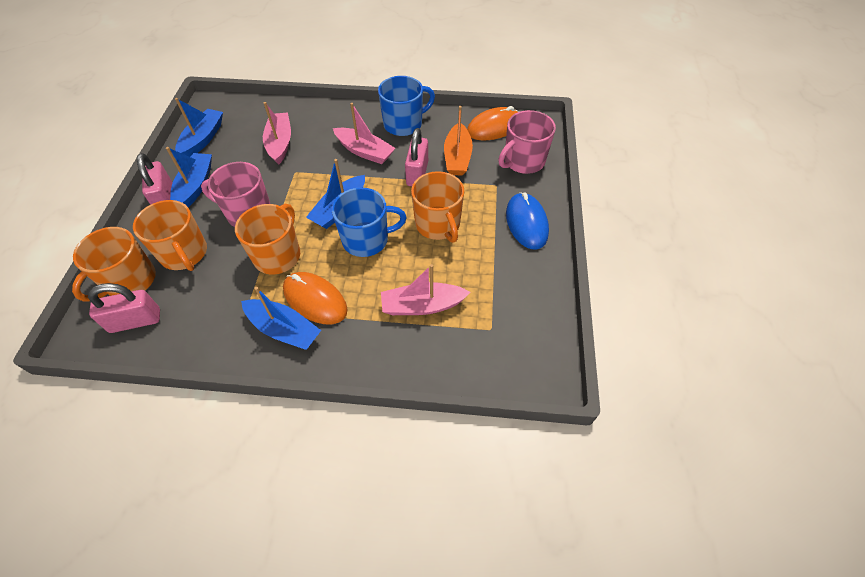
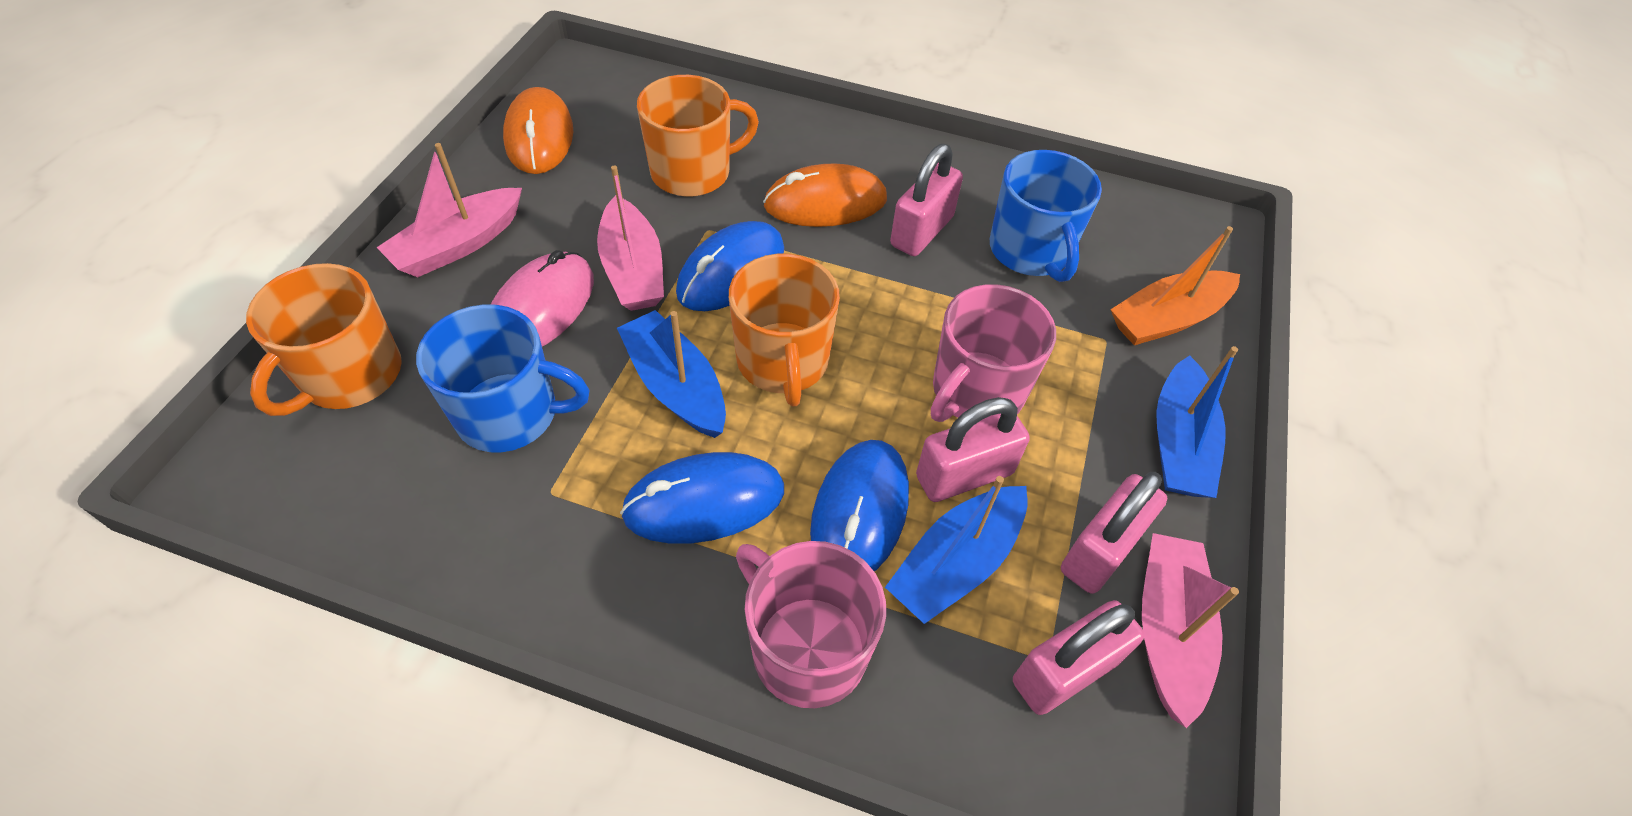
blue boat: 4 -> 3
blue mouse: 1 -> 3
orange mug: 4 -> 3
pink mouse: 0 -> 1
pink padlock: 3 -> 4

